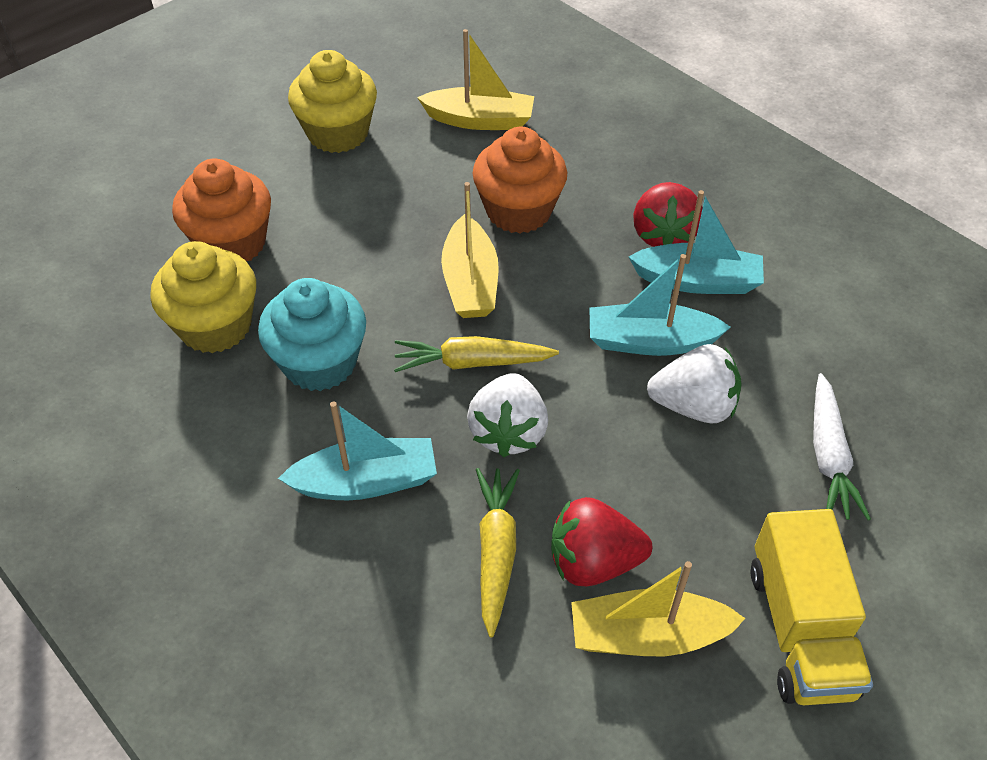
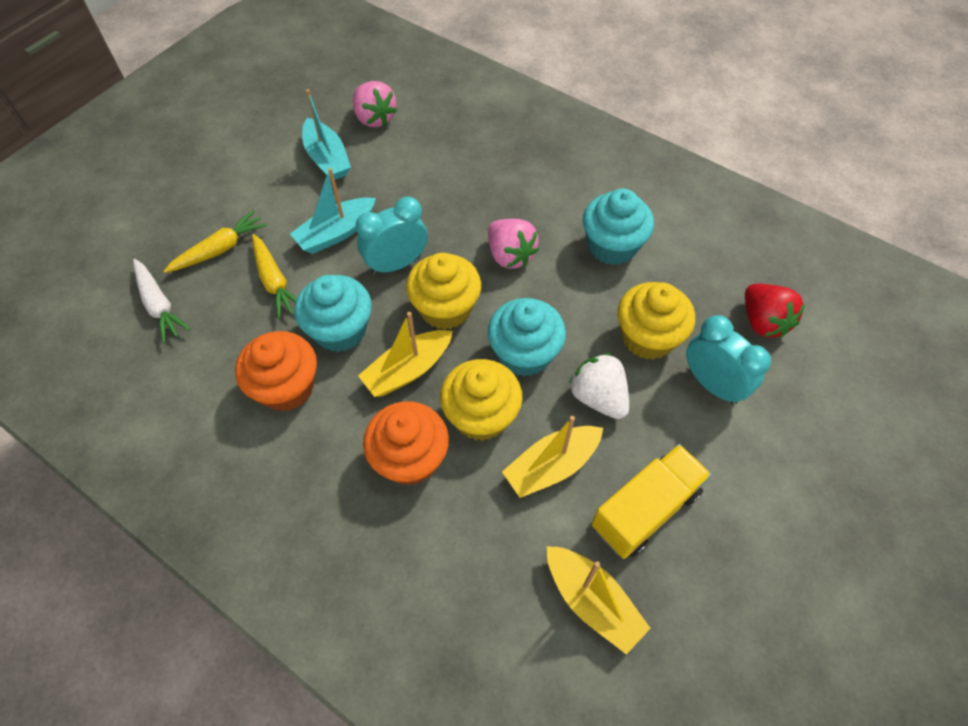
pink strawberry: 0 -> 2
red strawberry: 2 -> 1
turquoise boat: 3 -> 2
turquoise clock: 0 -> 2
turquoise cupcake: 1 -> 3
white strawberry: 2 -> 1
yellow cupcake: 2 -> 3

